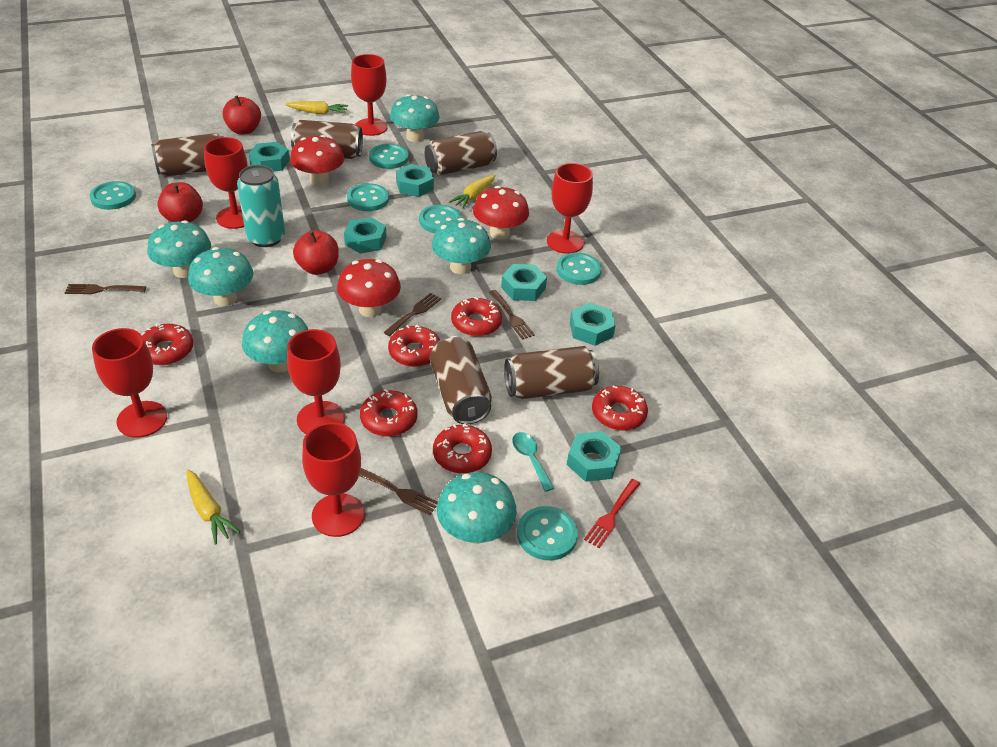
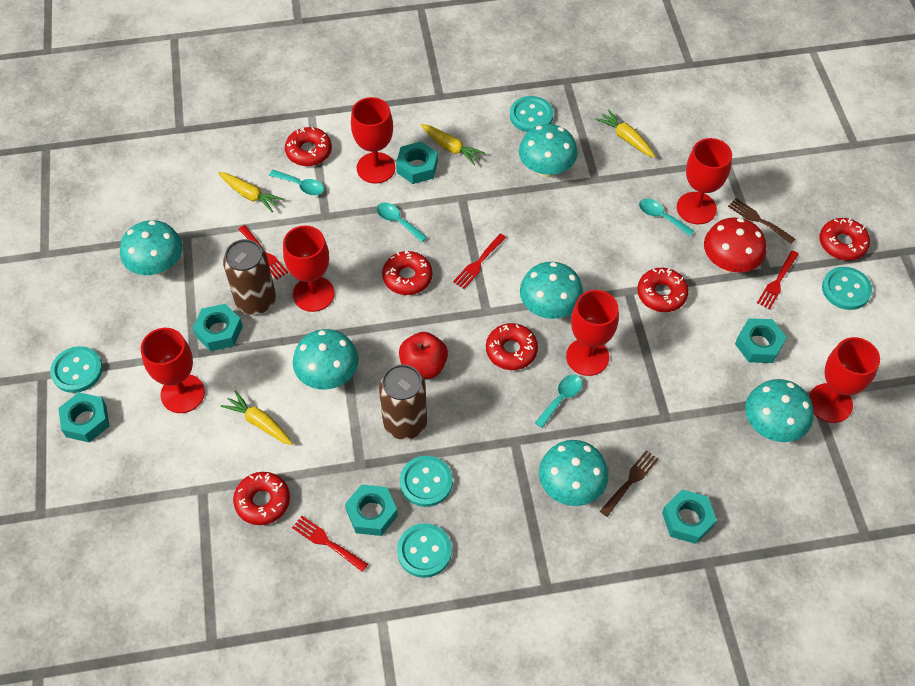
brown can: 5 -> 2
brown fork: 4 -> 2
red apple: 3 -> 1
red fork: 1 -> 4
red mushroom: 3 -> 1
turquoise button: 6 -> 5
turquoise can: 1 -> 0
turquoise spoon: 1 -> 4
yellow carrot: 3 -> 4

